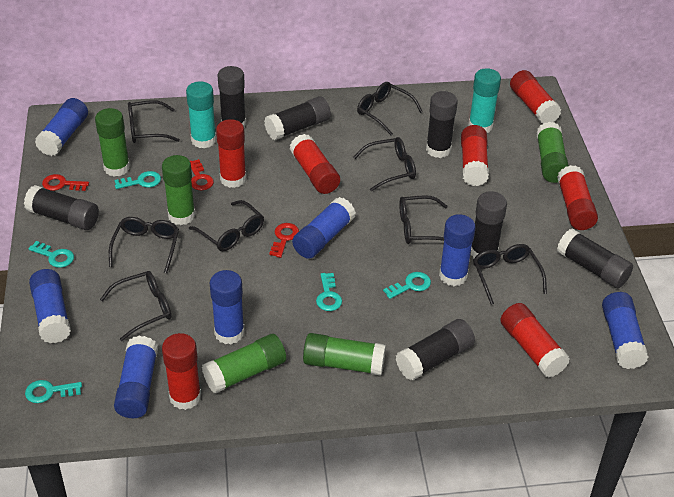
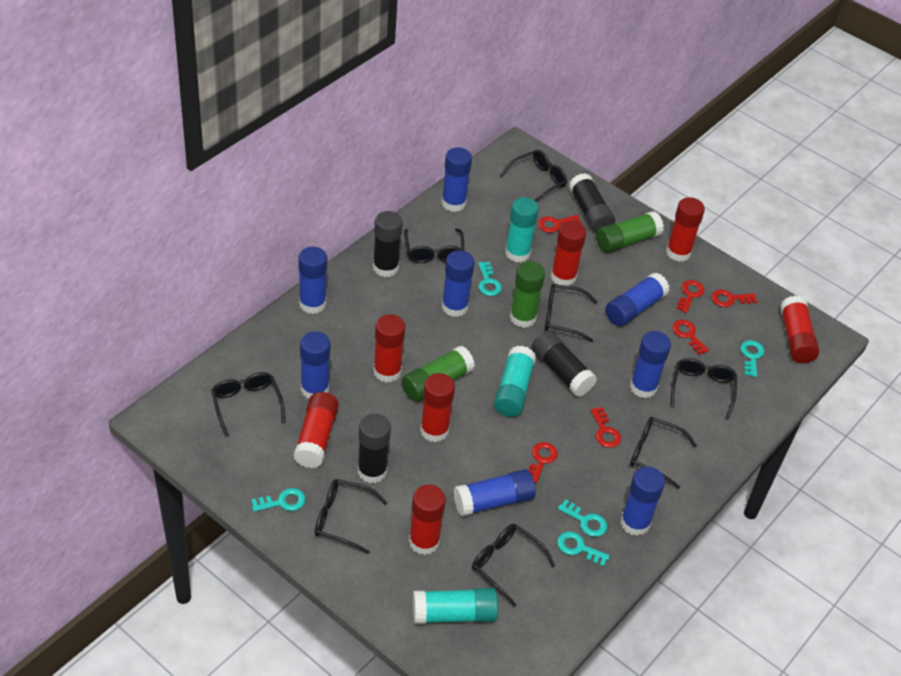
black glue stick: 7 -> 4
blue glue stick: 7 -> 8
green glue stick: 5 -> 3
red key: 3 -> 6
turquoise glue stick: 2 -> 3

